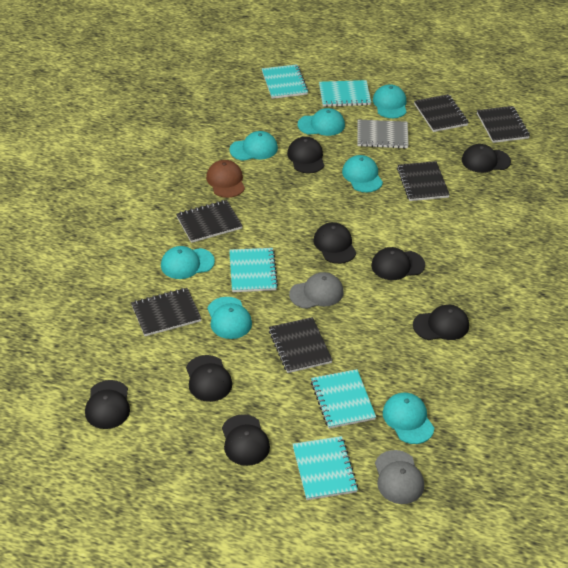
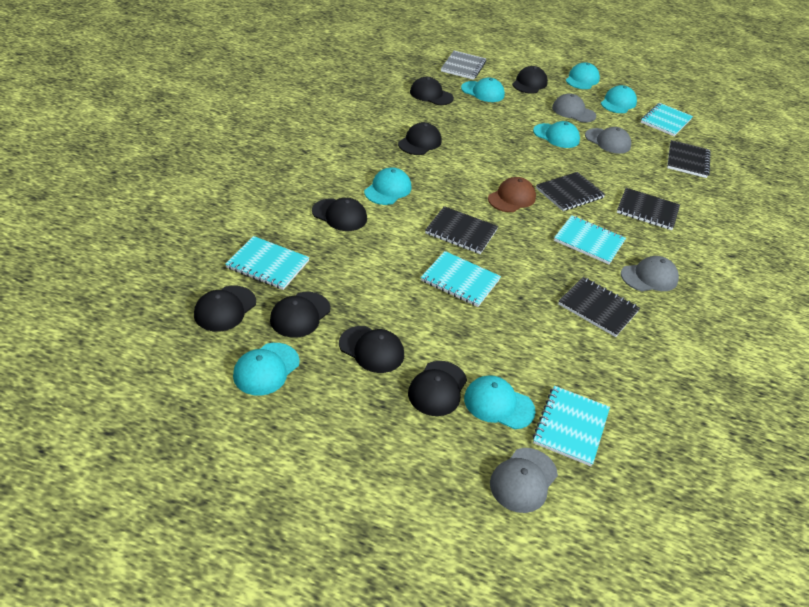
black notebook: 6 -> 5
grey cap: 2 -> 4

